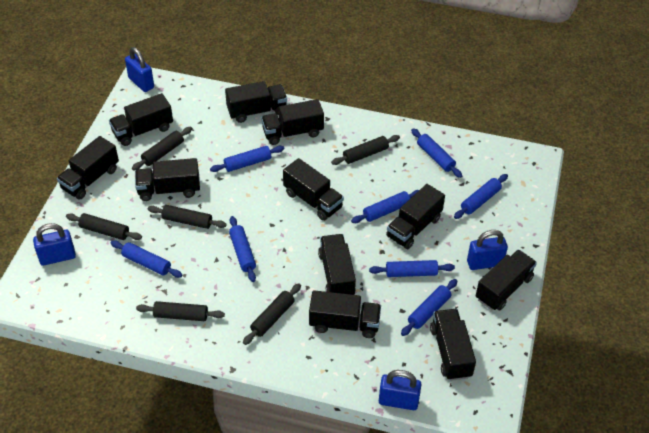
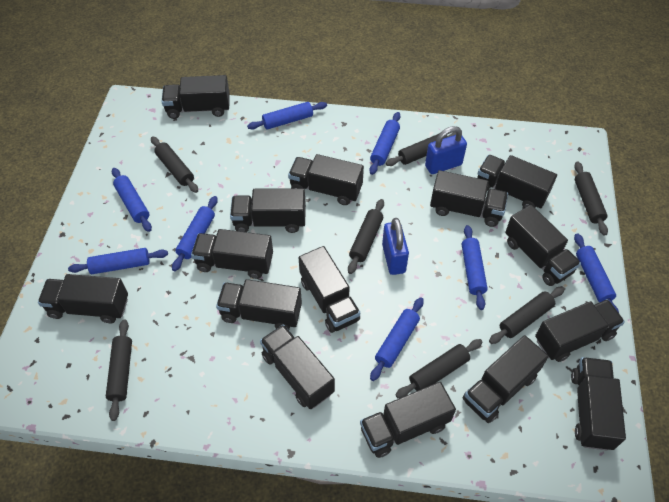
black rolling pin: 6 -> 7
black truck: 11 -> 15
blue padlock: 4 -> 2

